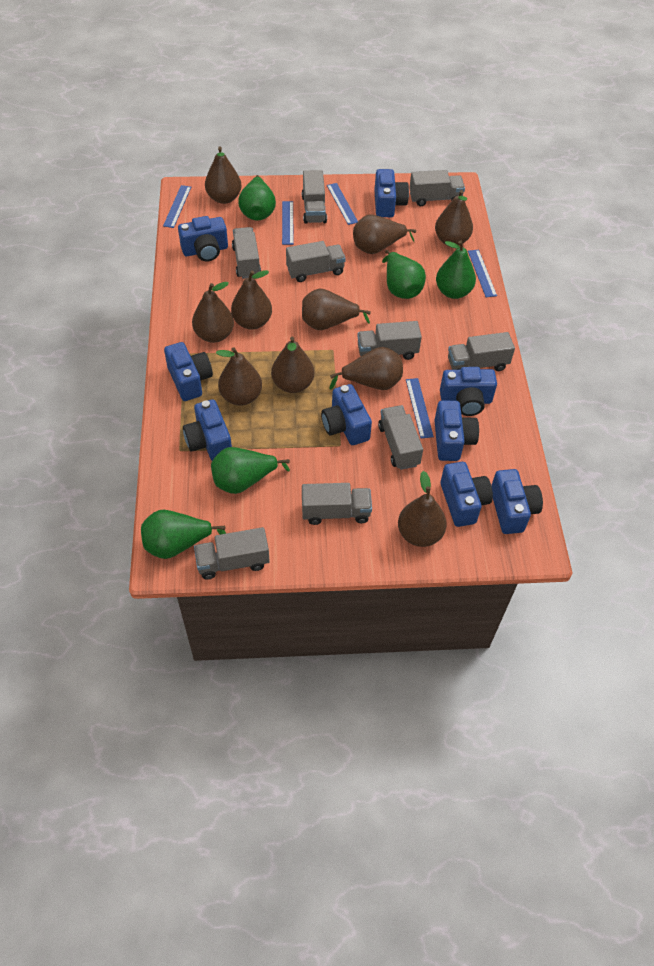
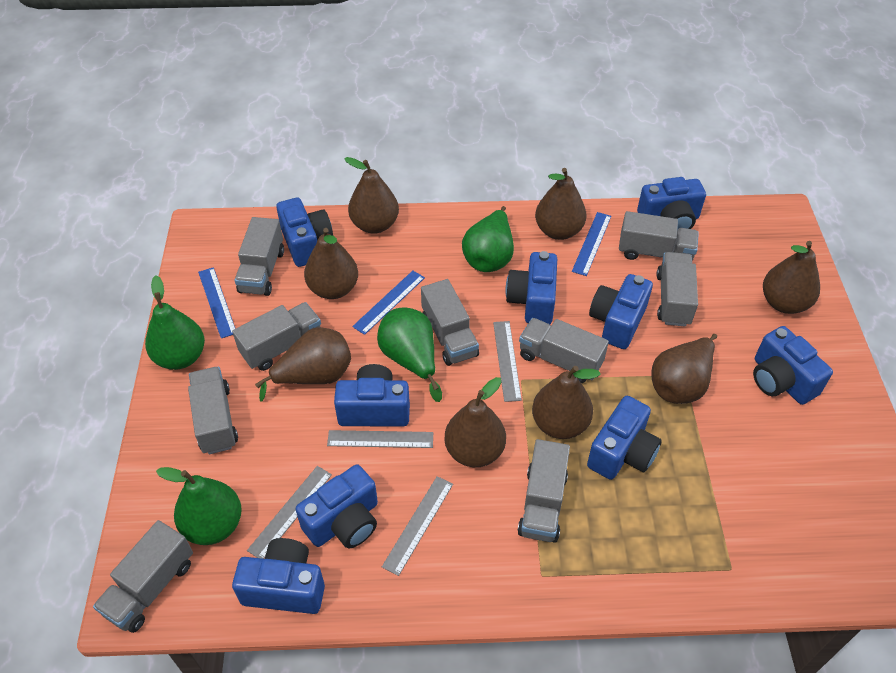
blue ruler: 5 -> 3
brown pear: 10 -> 8
green pear: 5 -> 4
grey ruler: 0 -> 4

